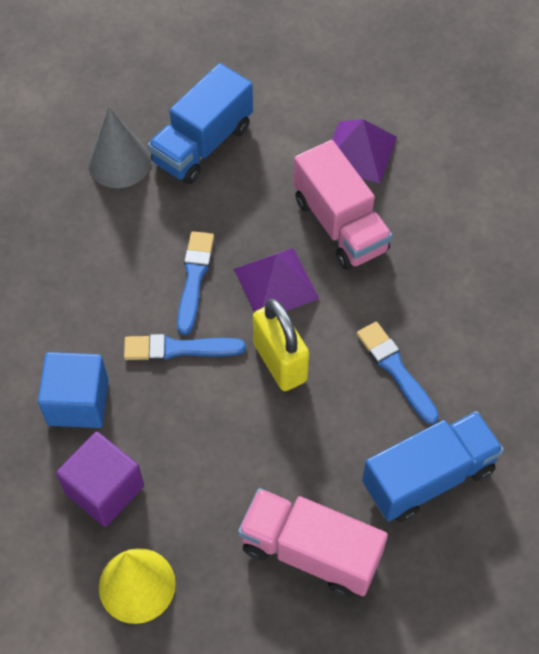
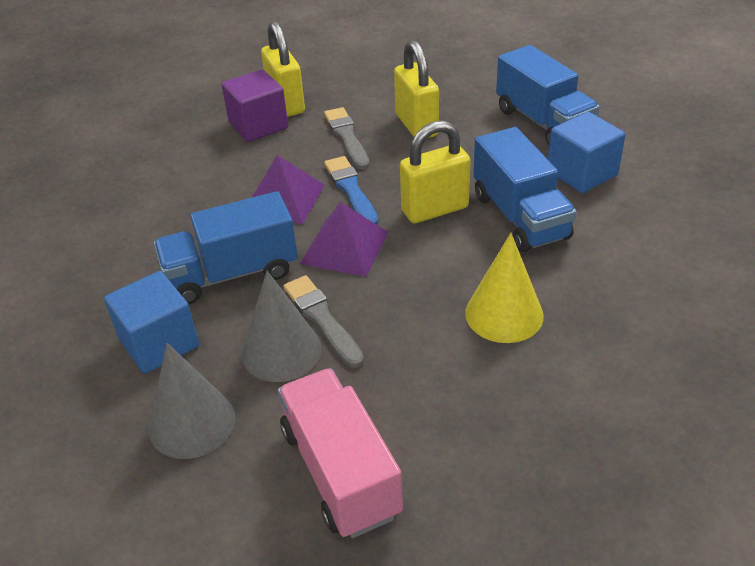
blue brush: 3 -> 1
blue cube: 1 -> 2
blue truck: 2 -> 3
grey brush: 0 -> 2
grey cone: 1 -> 2
pink truck: 2 -> 1
yellow padlock: 1 -> 3

